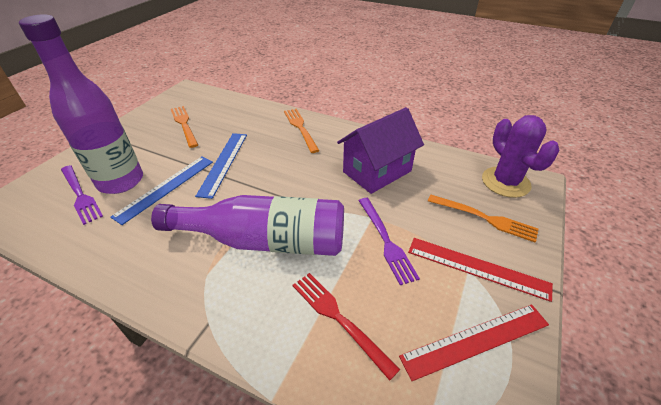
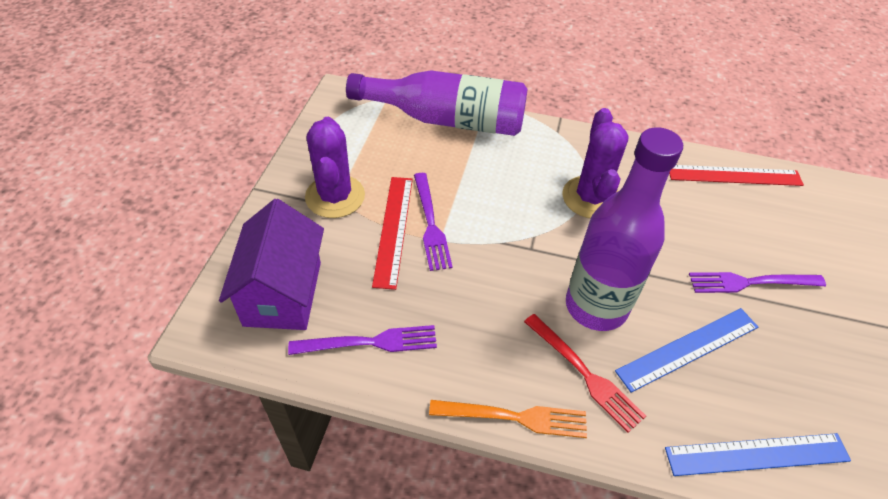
orange fork: 3 -> 1
purple cactus: 1 -> 2
purple fork: 2 -> 3

